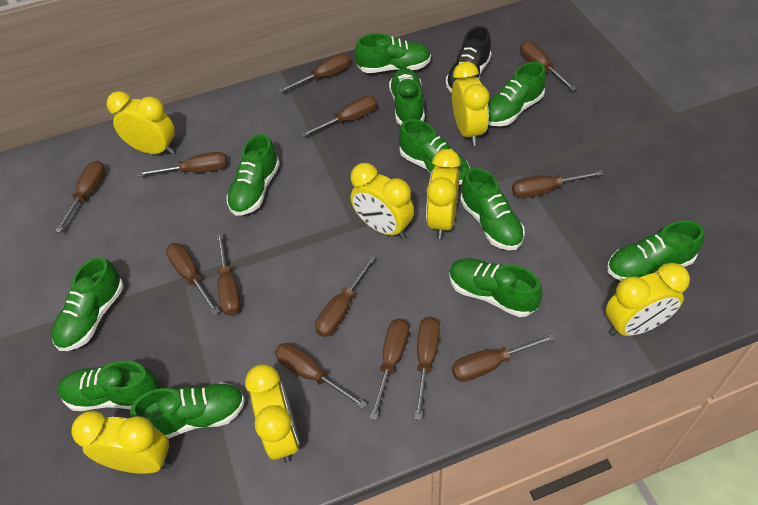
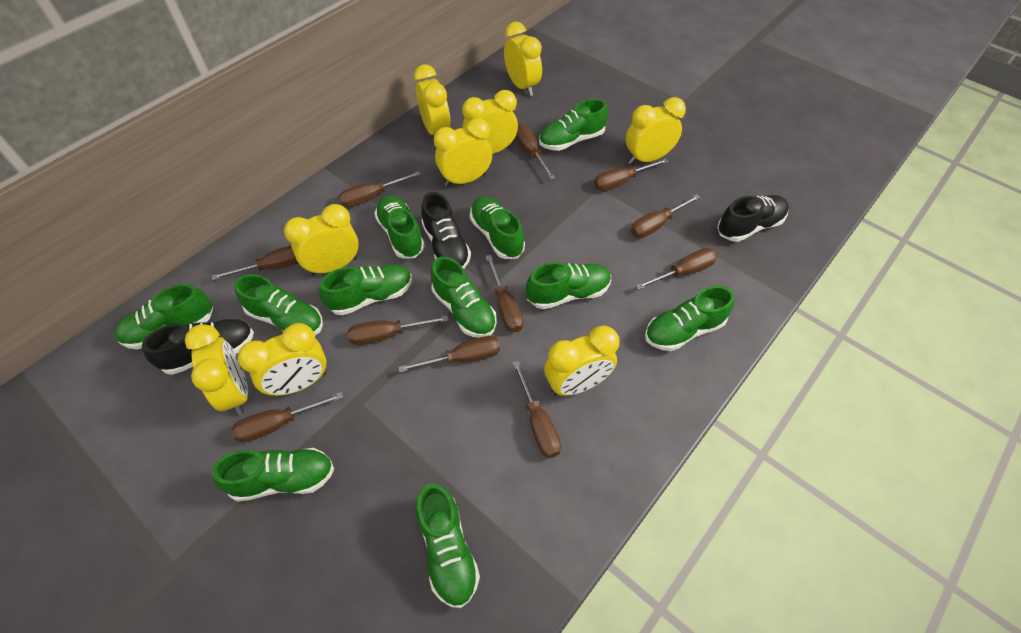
black shoe: 1 -> 3
brown screwdriver: 13 -> 11
yellow clock: 7 -> 9

